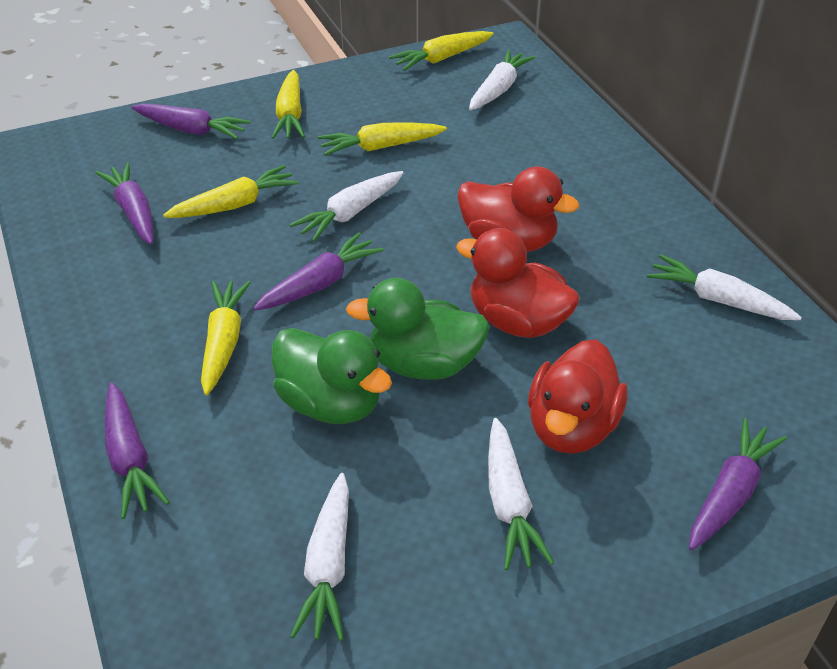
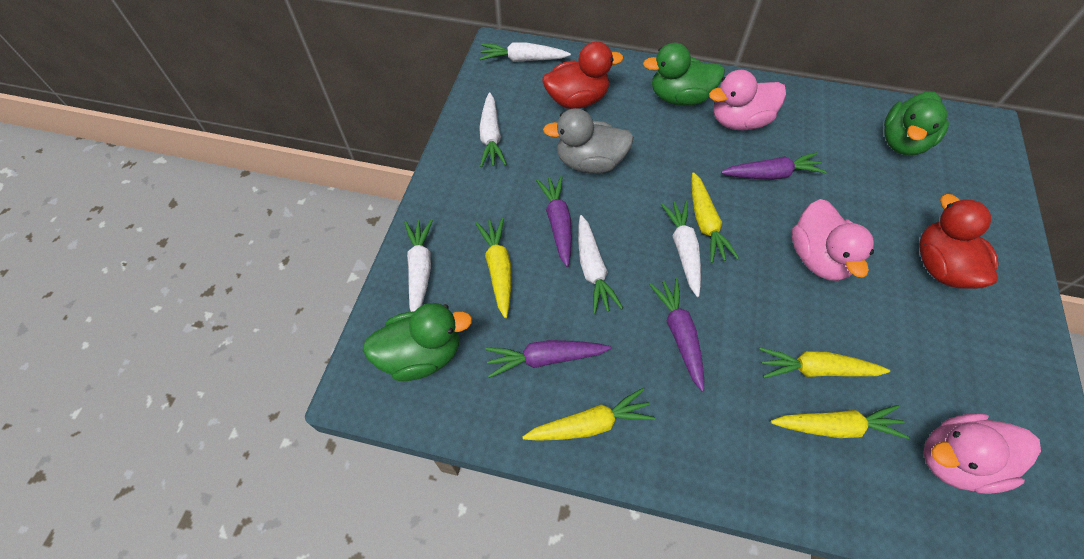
green duck: 2 -> 3
grey duck: 0 -> 1
pink duck: 0 -> 3
purple carrot: 5 -> 4
red duck: 3 -> 2

